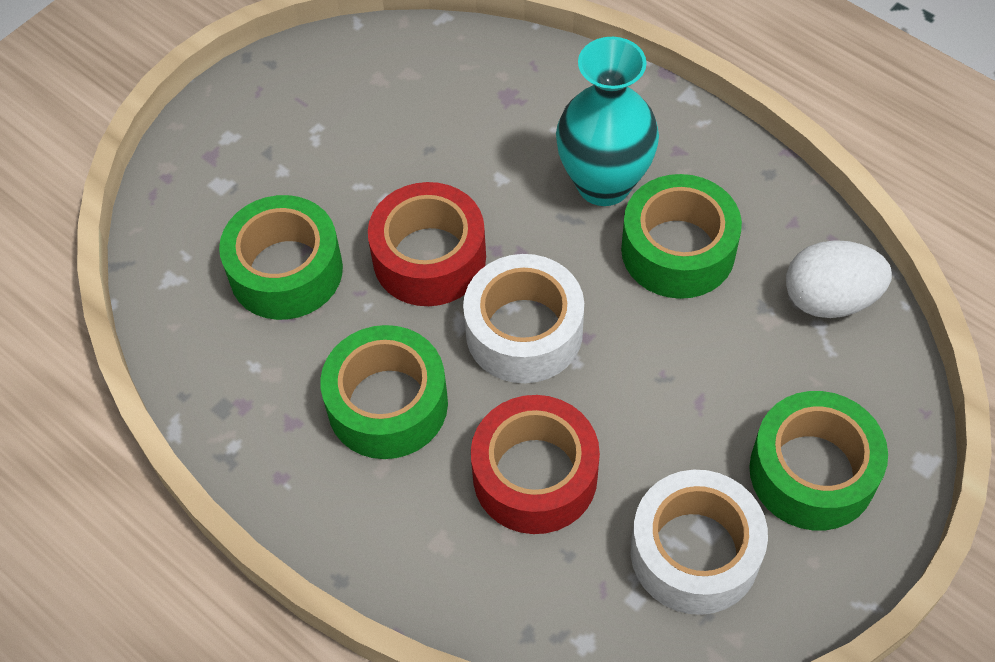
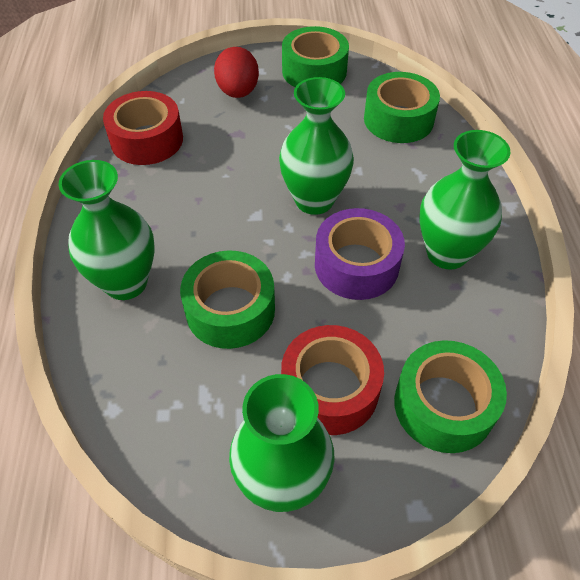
green vase: 0 -> 4
purple tape: 0 -> 1
red egg: 0 -> 1
turquoise vase: 1 -> 0
white egg: 1 -> 0
white tape: 2 -> 0

